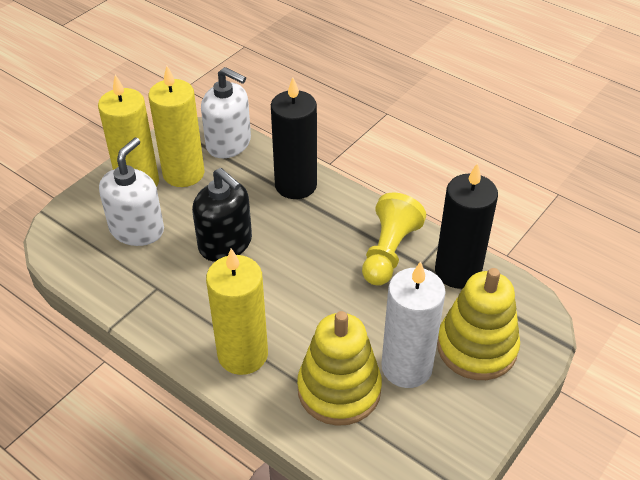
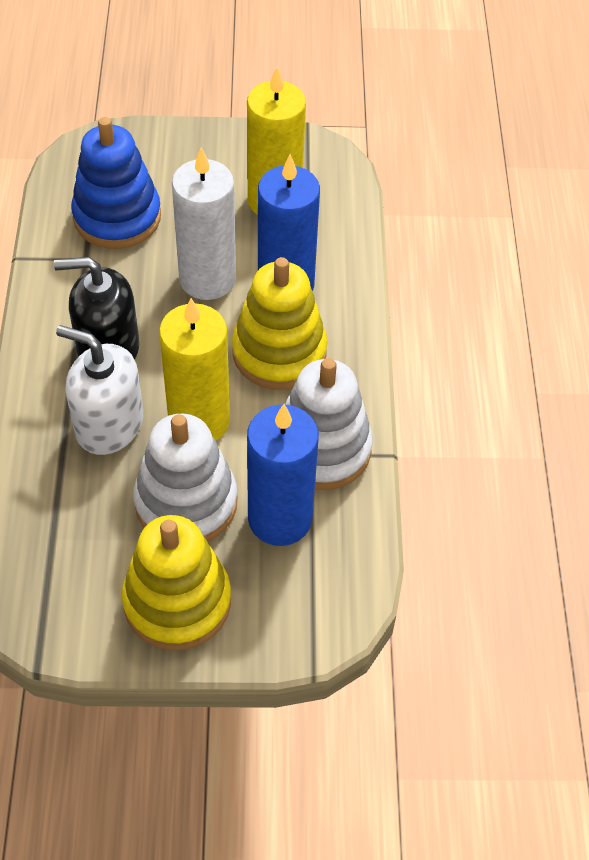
black candle: 2 -> 0
blue candle: 0 -> 2
blue stacking toy: 0 -> 1
white soap dispenser: 2 -> 1
white stacking toy: 0 -> 2
yellow candle: 3 -> 2
yellow pawn: 1 -> 0

